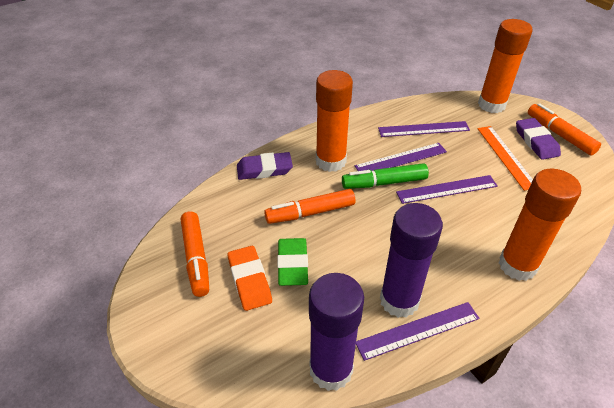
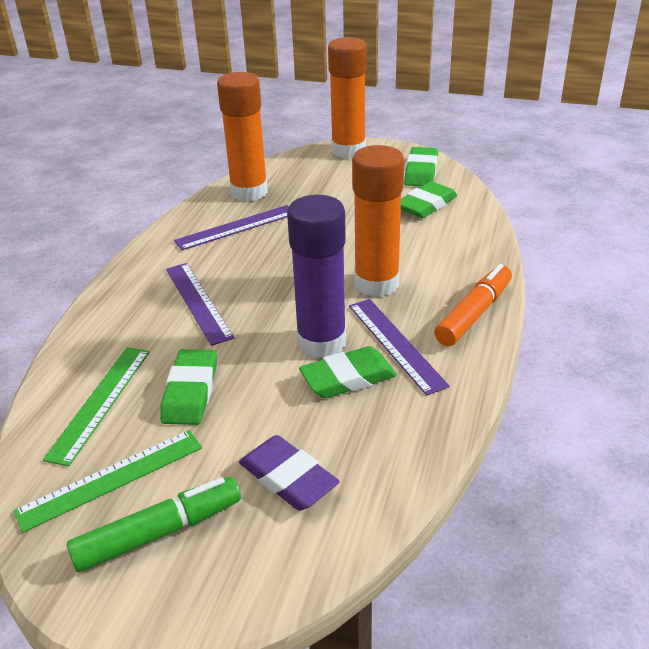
green eraser: 1 -> 4
green ruler: 0 -> 2
orange eraser: 1 -> 0
orange marker: 3 -> 1
orange ruler: 1 -> 0
purple eraser: 2 -> 1
purple glue stick: 2 -> 1
purple ruler: 4 -> 3

